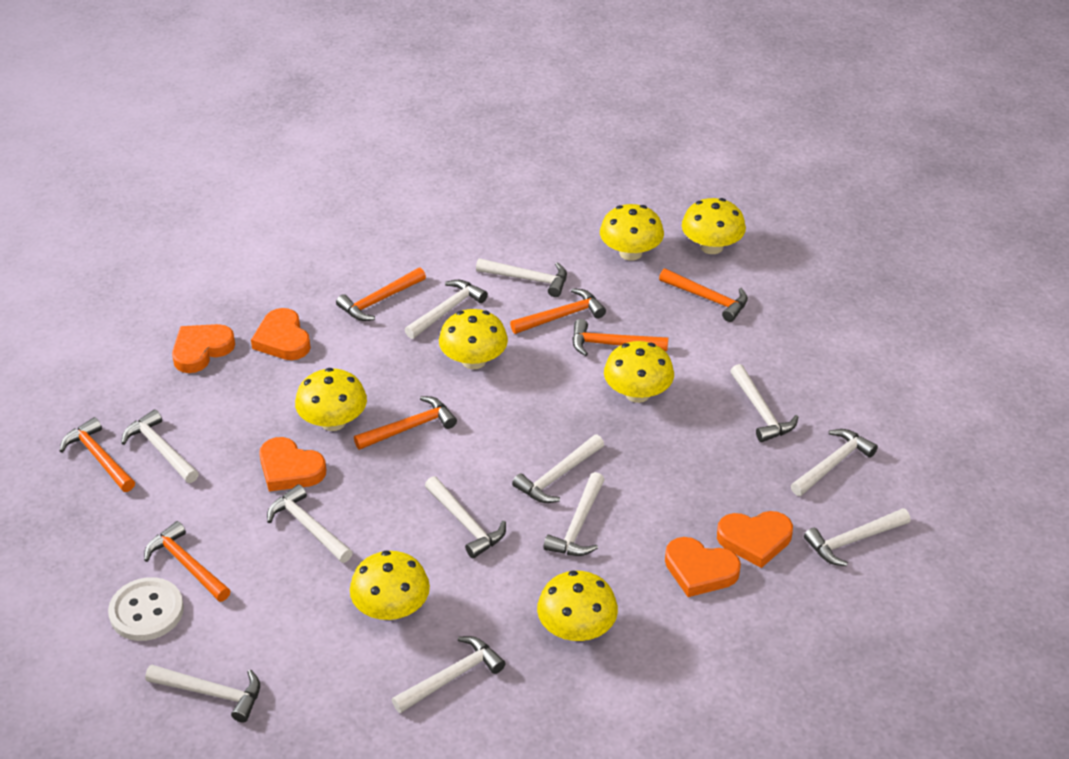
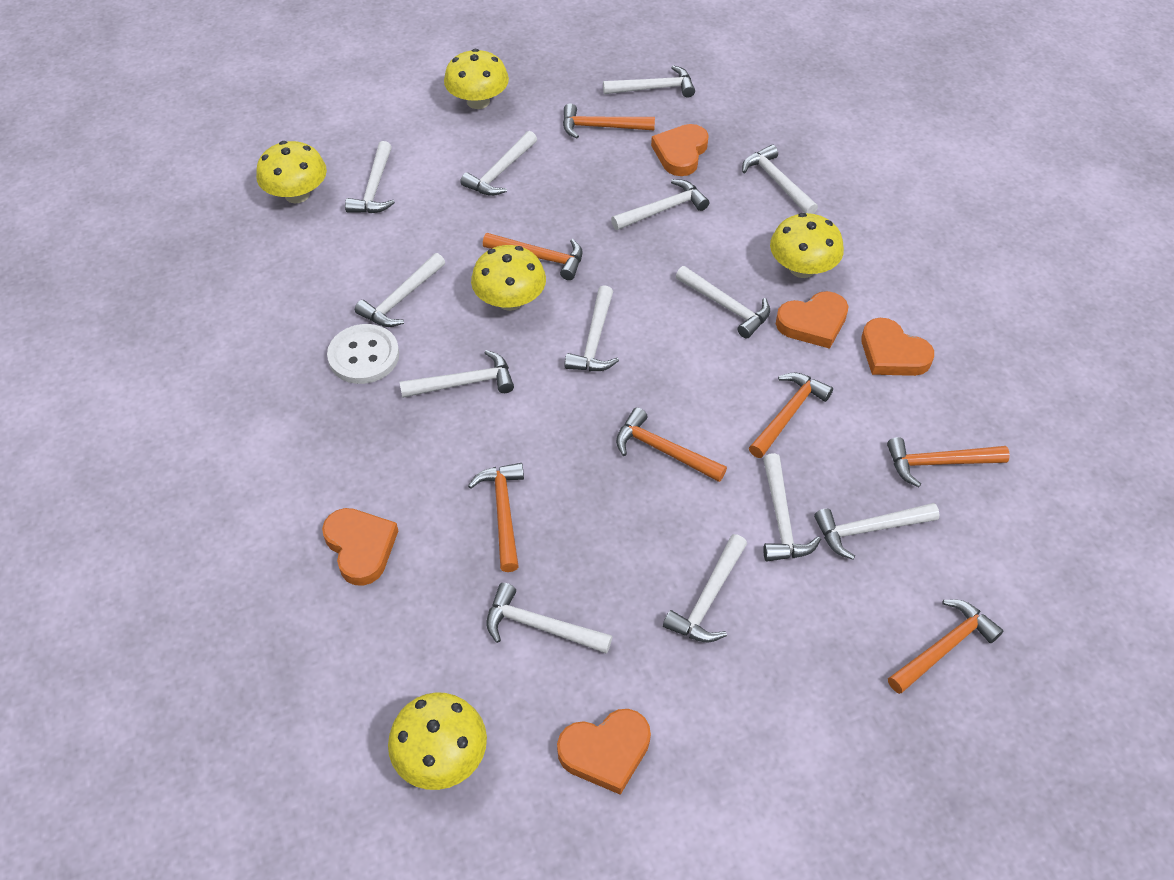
white hammer: 12 -> 13
yellow mushroom: 7 -> 5

